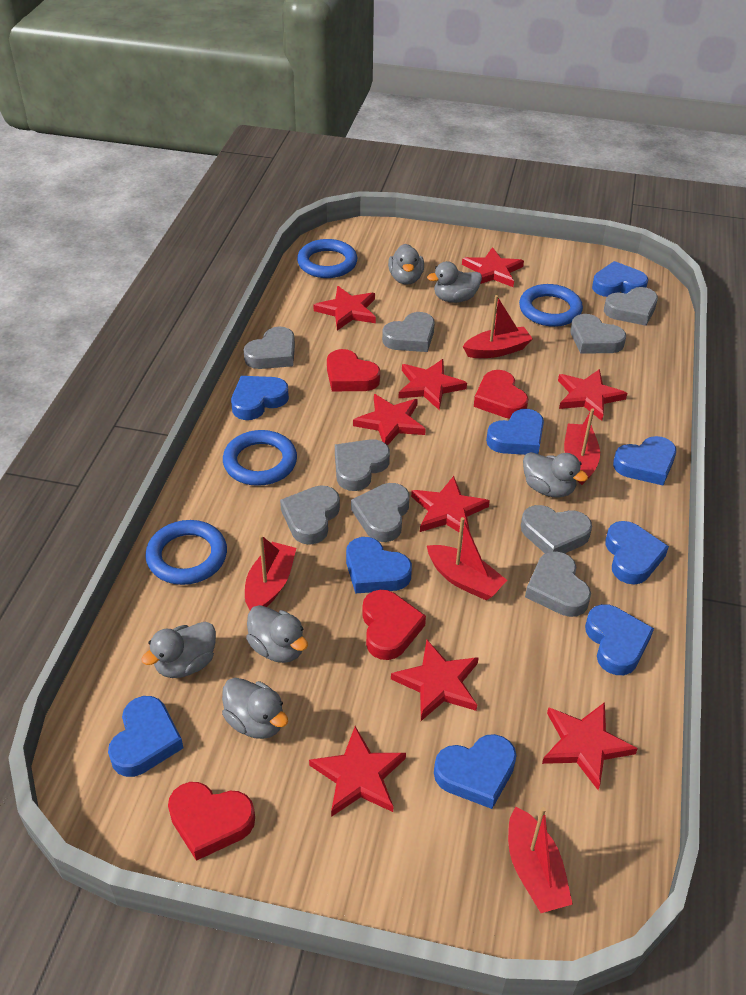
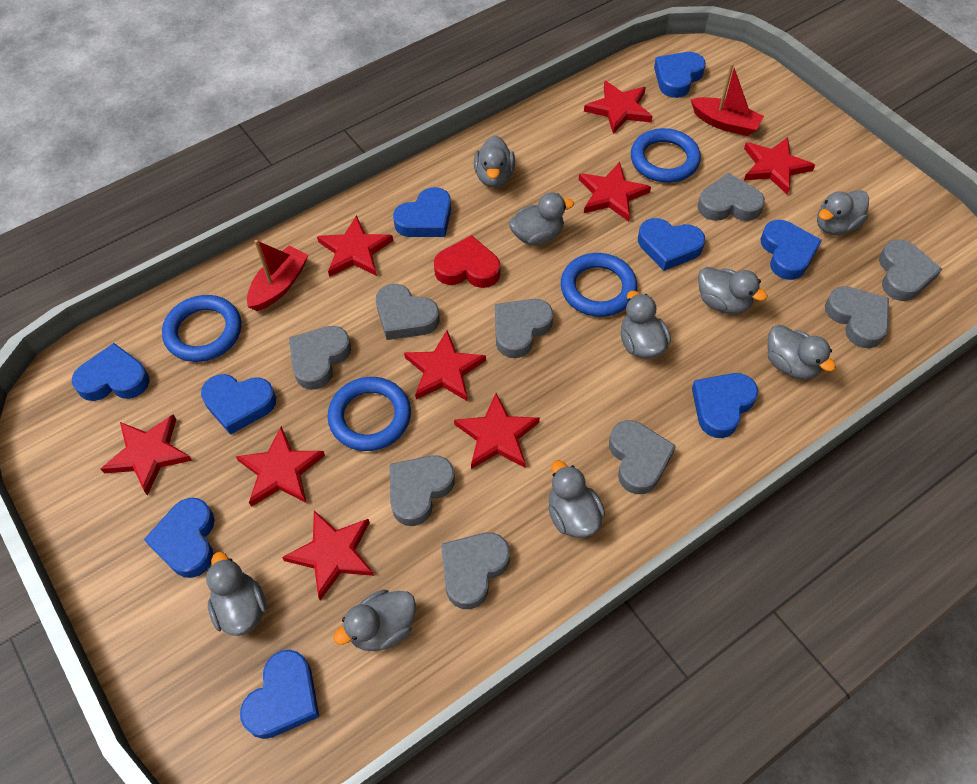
grey duck: 6 -> 9
red boat: 5 -> 2
red heart: 4 -> 1

